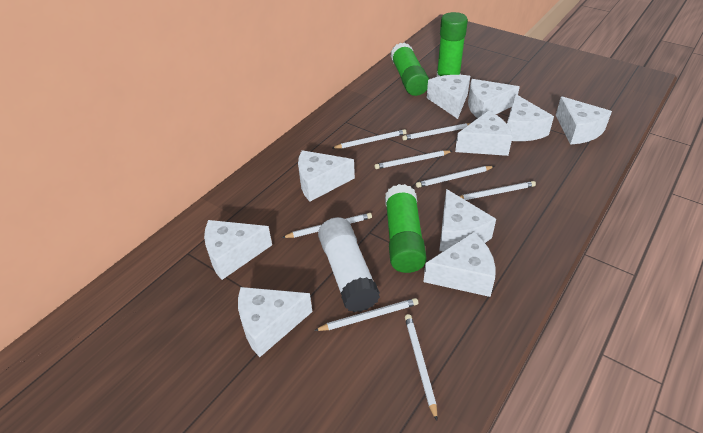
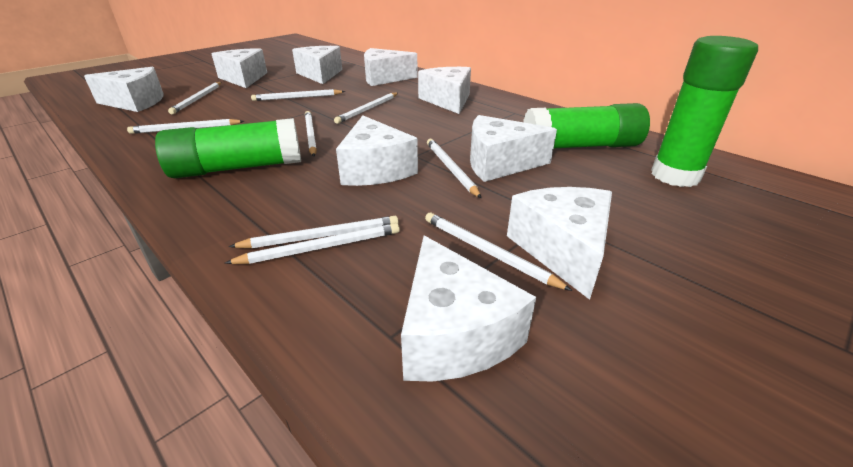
white cheese: 10 -> 9
white glue stick: 1 -> 0
white pencil: 8 -> 9

